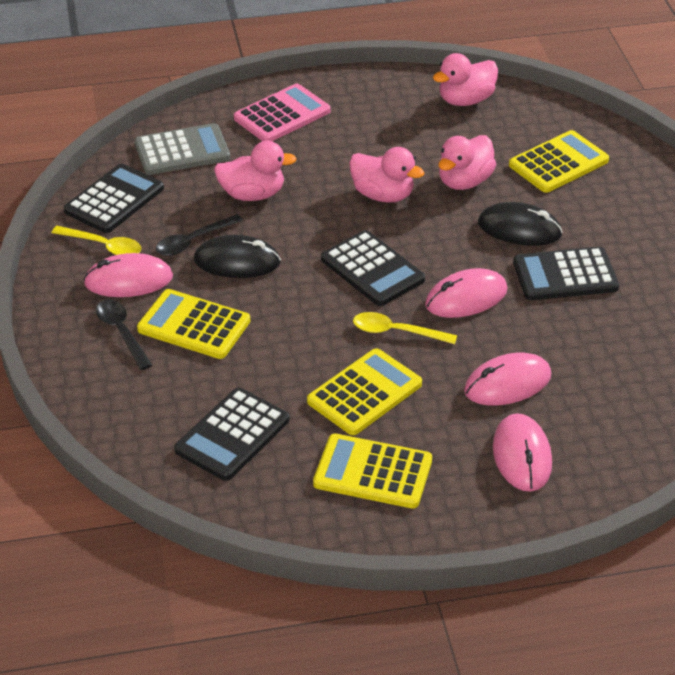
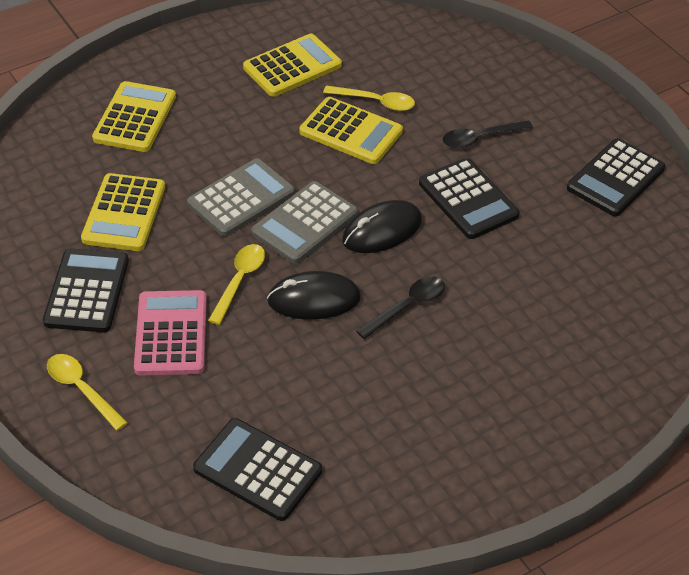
grey calculator: 1 -> 2
pink duck: 4 -> 0
pink mouse: 4 -> 0
yellow spoon: 2 -> 3

